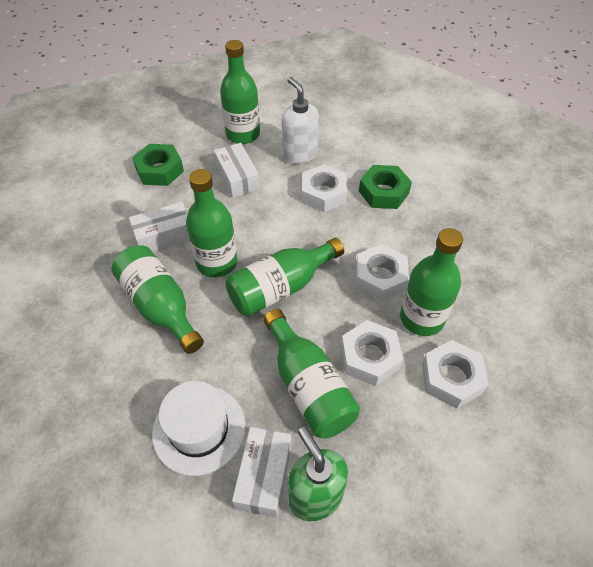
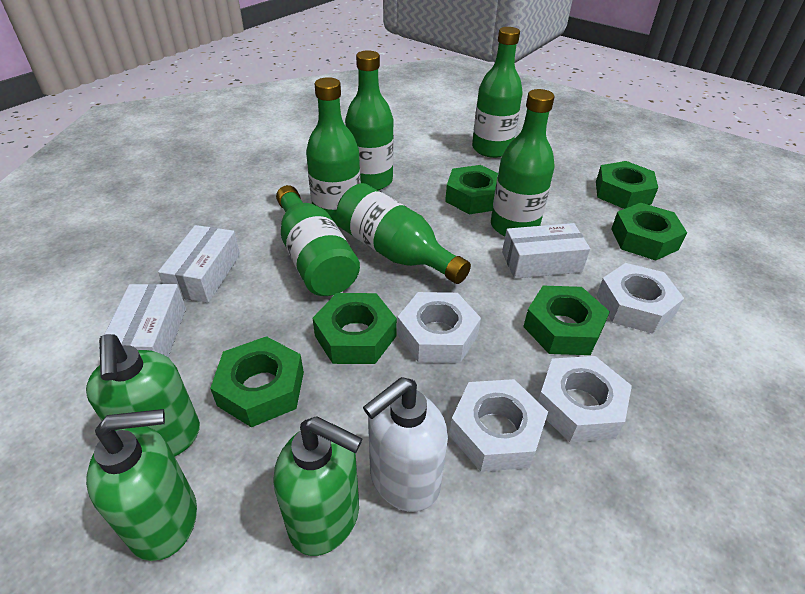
green nut: 2 -> 6
green soap dispenser: 1 -> 3
white hat: 1 -> 0

